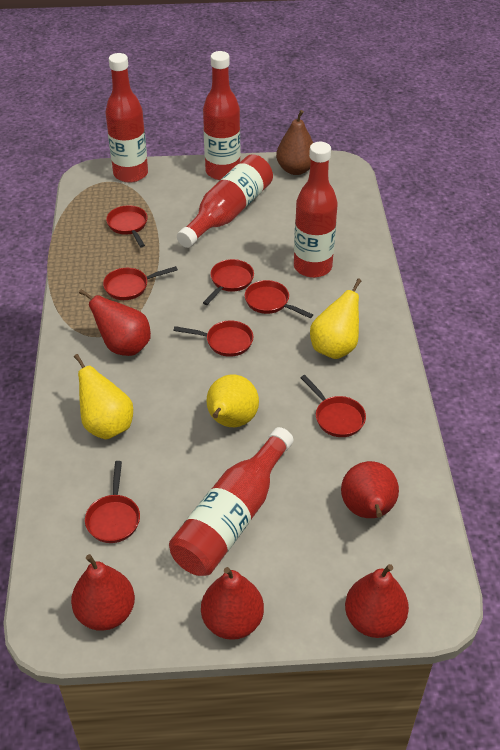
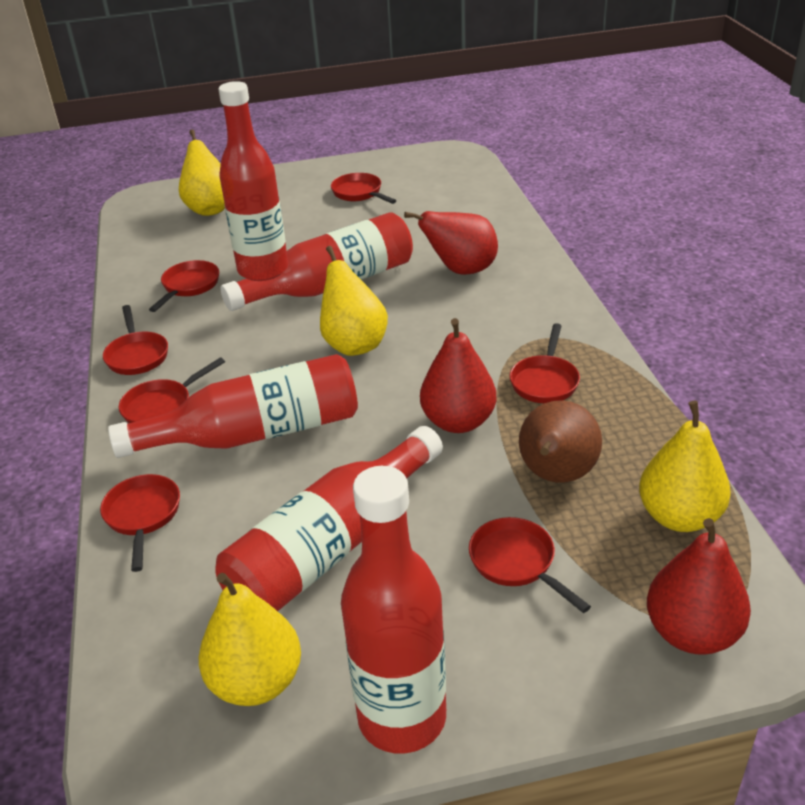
red pear: 5 -> 3
yellow pear: 3 -> 4

